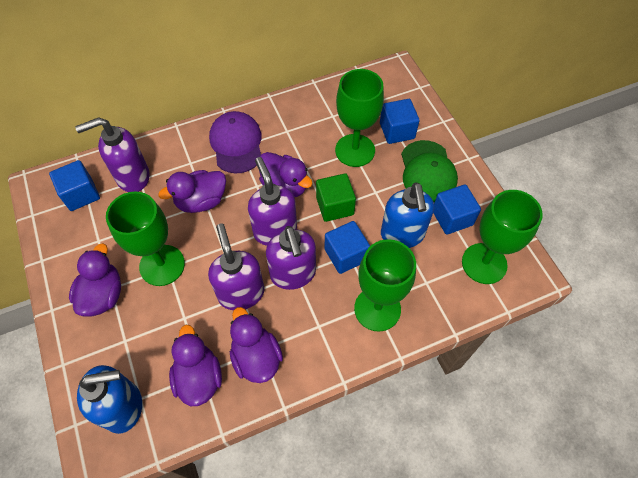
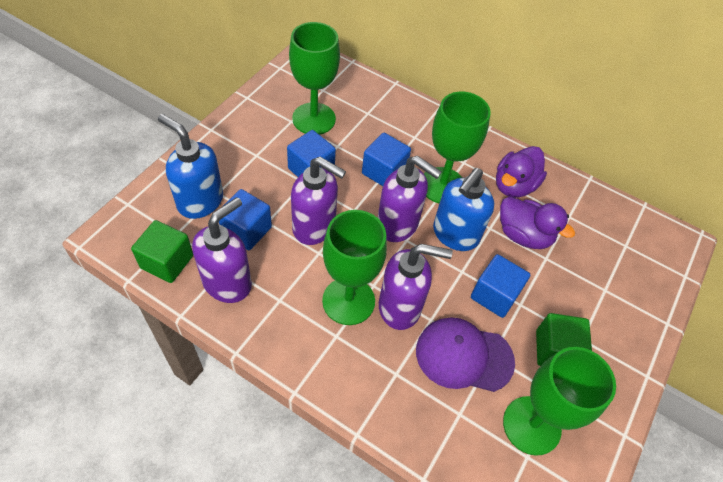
green cap: 1 -> 0
green cube: 1 -> 2
purple duck: 5 -> 2

